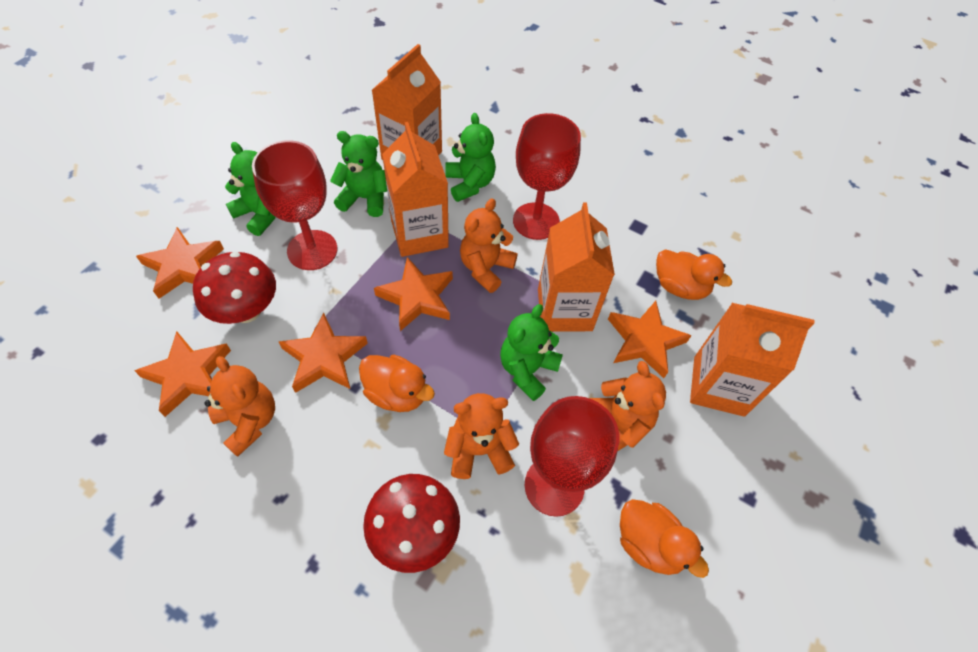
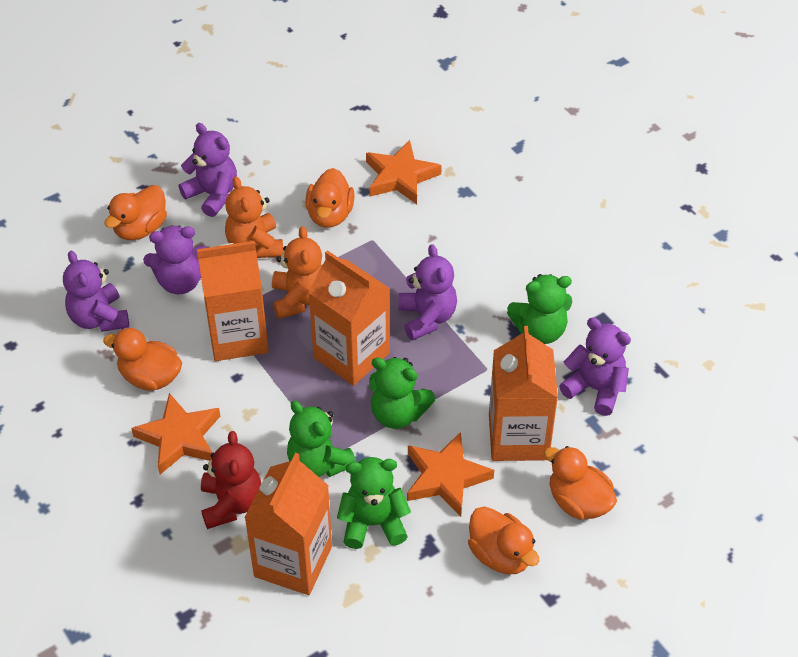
orange duck: 3 -> 5
orange star: 5 -> 3
orange teddy bear: 4 -> 2
purple teddy bear: 0 -> 5
red goblet: 3 -> 0
red mushroom: 2 -> 0
red teddy bear: 0 -> 1

